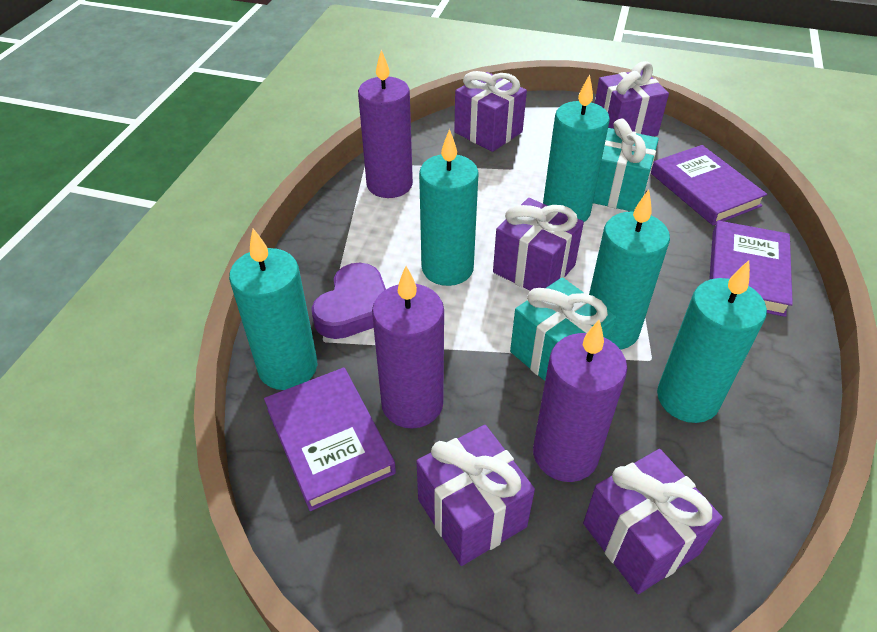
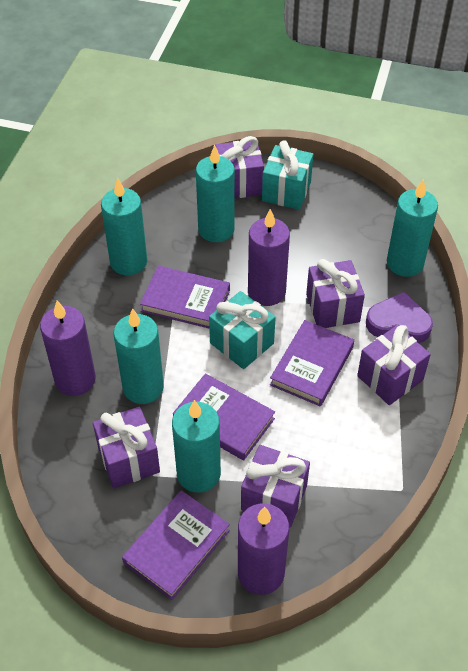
purple book: 3 -> 4

